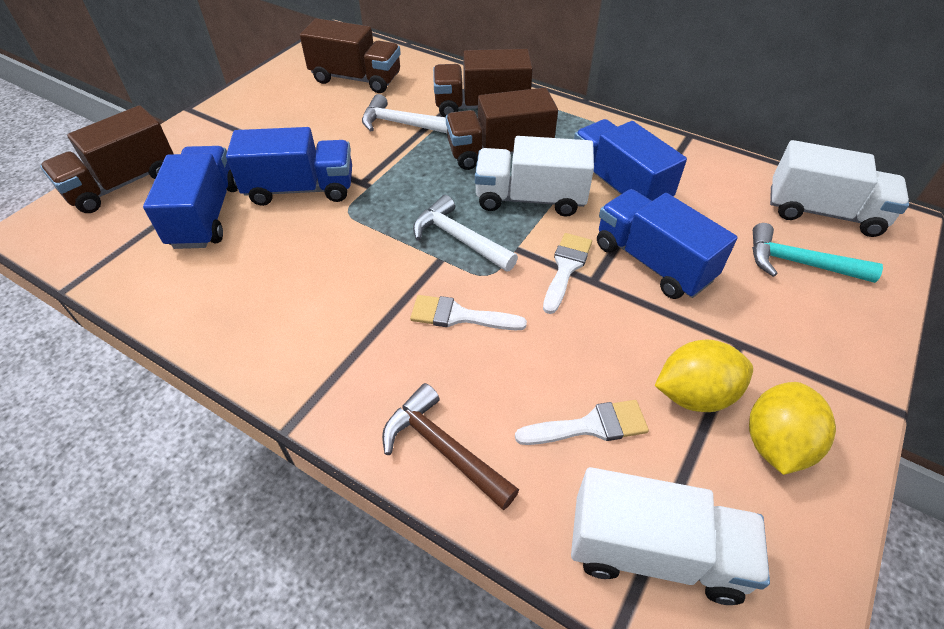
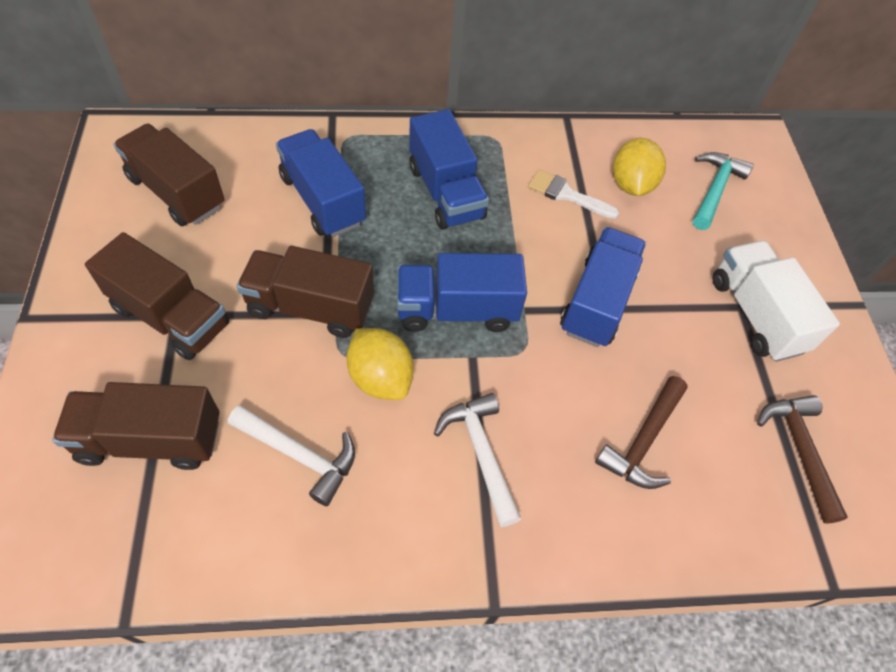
brown hammer: 1 -> 2
white brush: 3 -> 1
white truck: 3 -> 1

